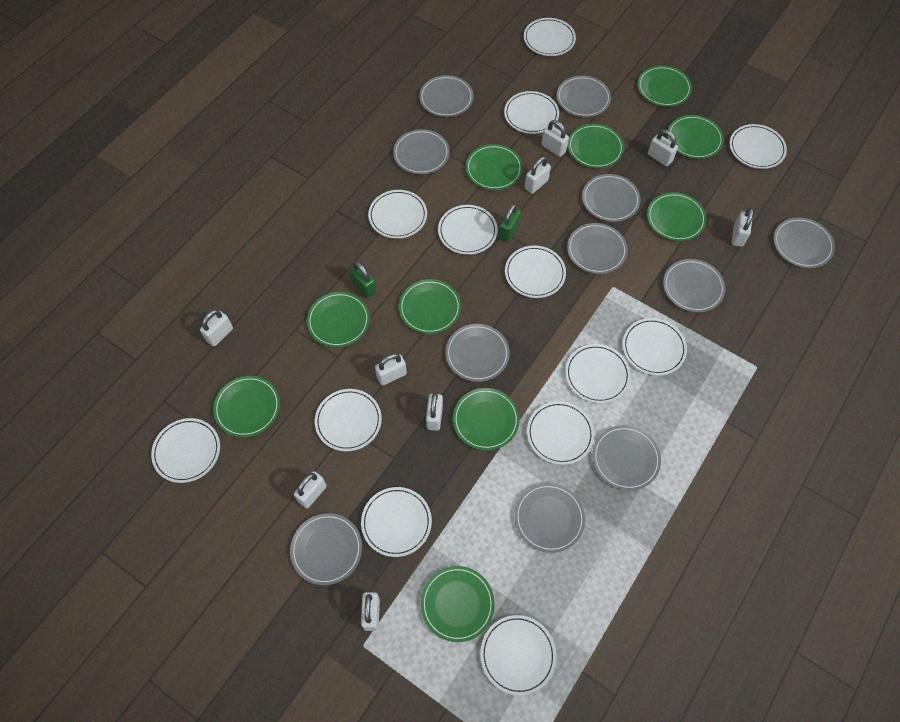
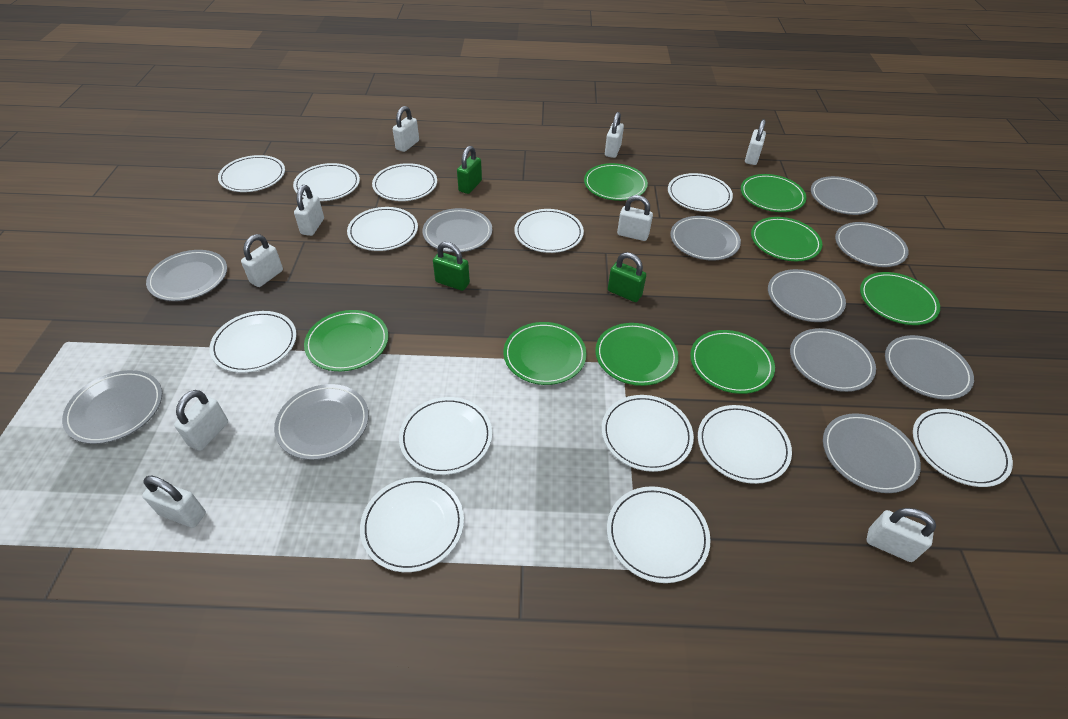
green padlock: 2 -> 3
green plate: 10 -> 8

